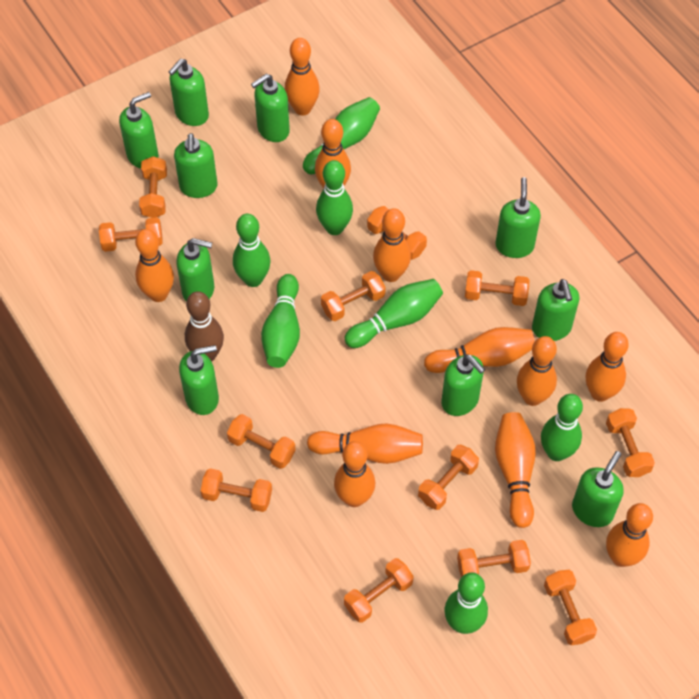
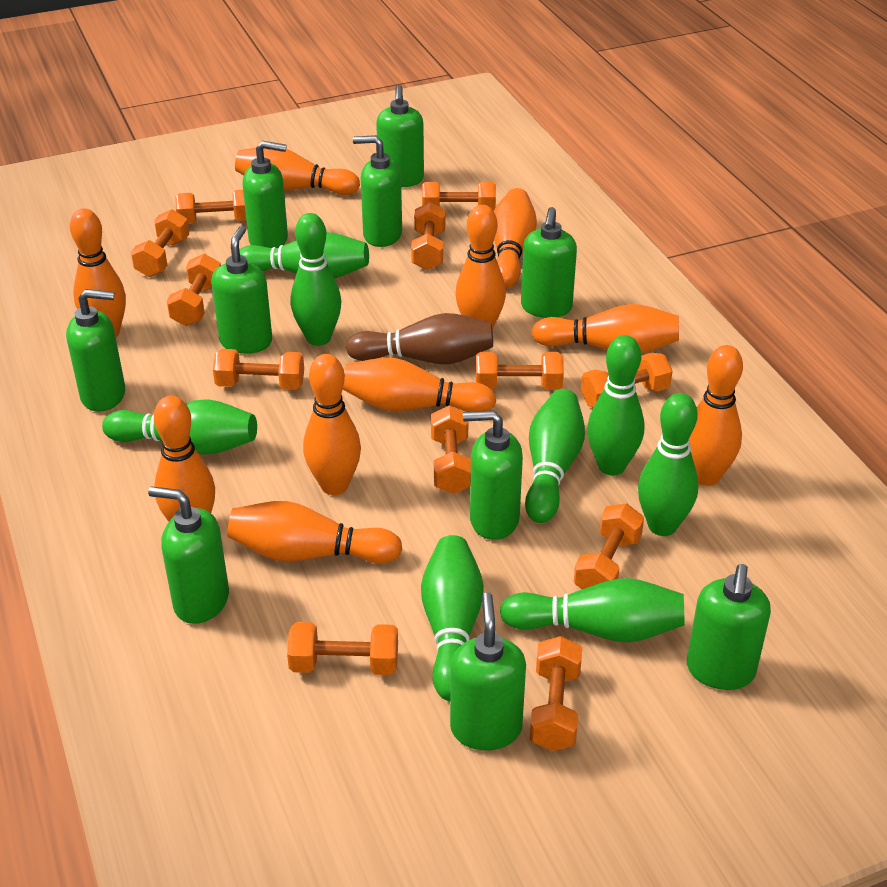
green bowling pin: 7 -> 8
orange bowling pin: 11 -> 10

